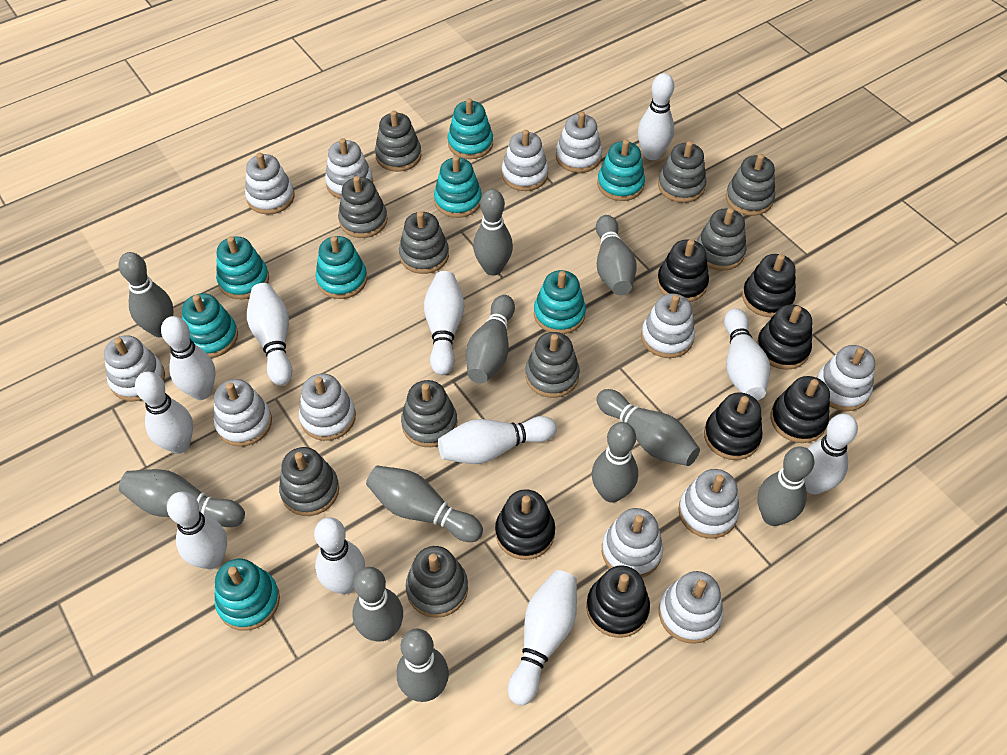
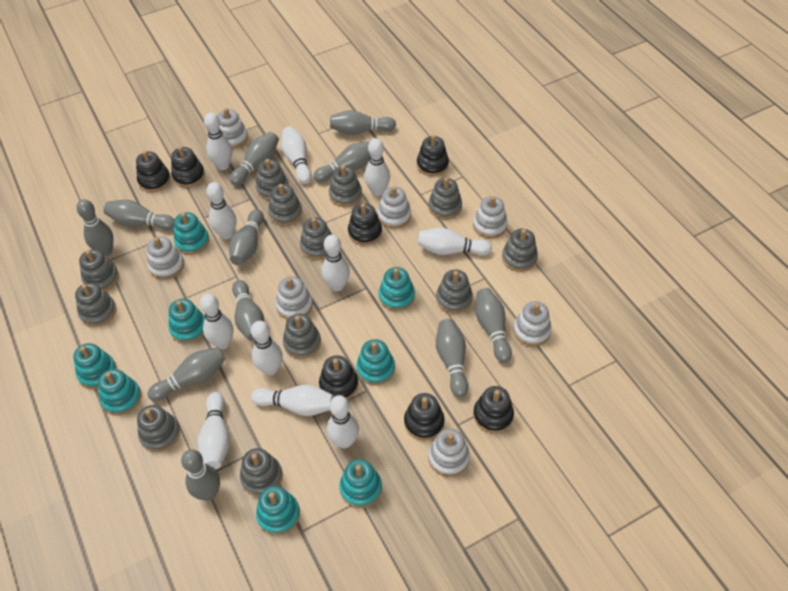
grey stacking toy: 10 -> 12
white stacking toy: 12 -> 7

